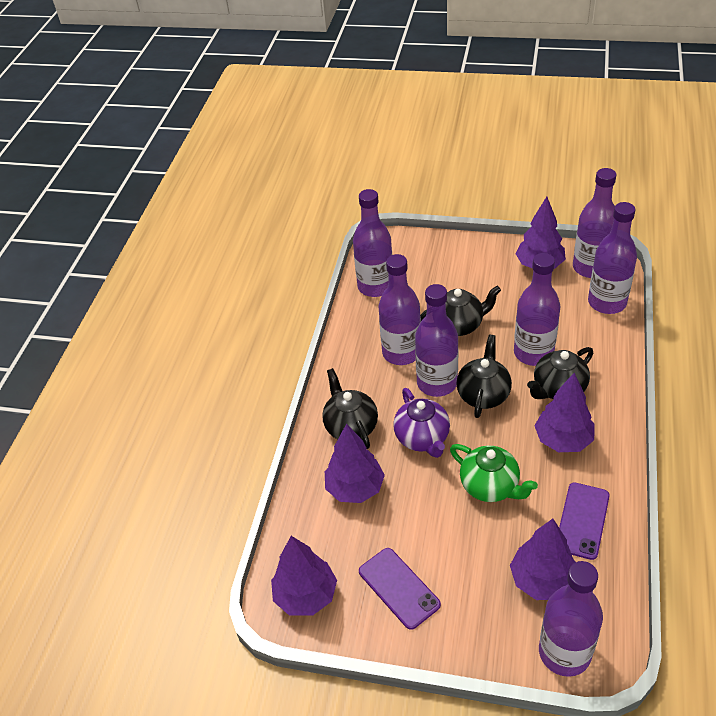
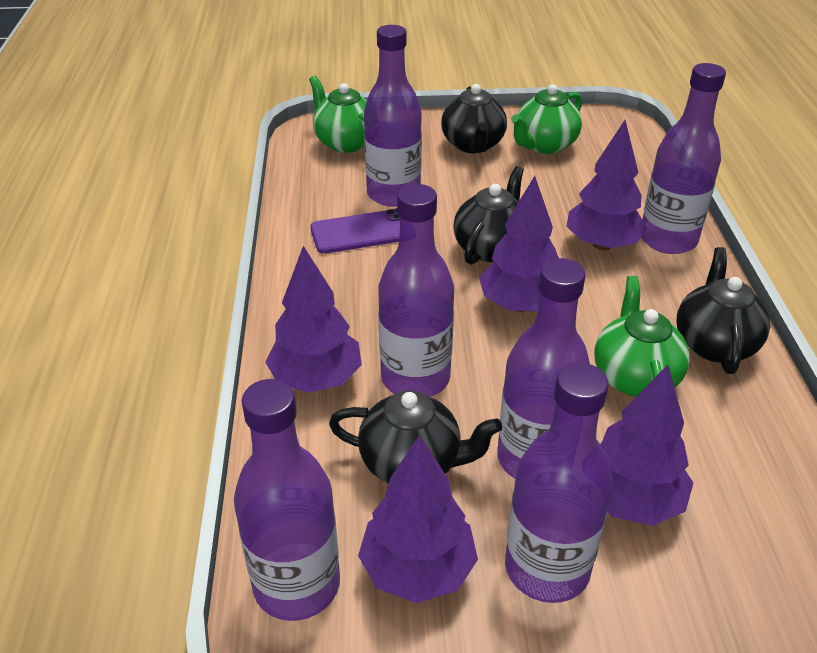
green teapot: 1 -> 3
purple bottle: 7 -> 6
purple phone: 2 -> 1
purple teapot: 1 -> 0

